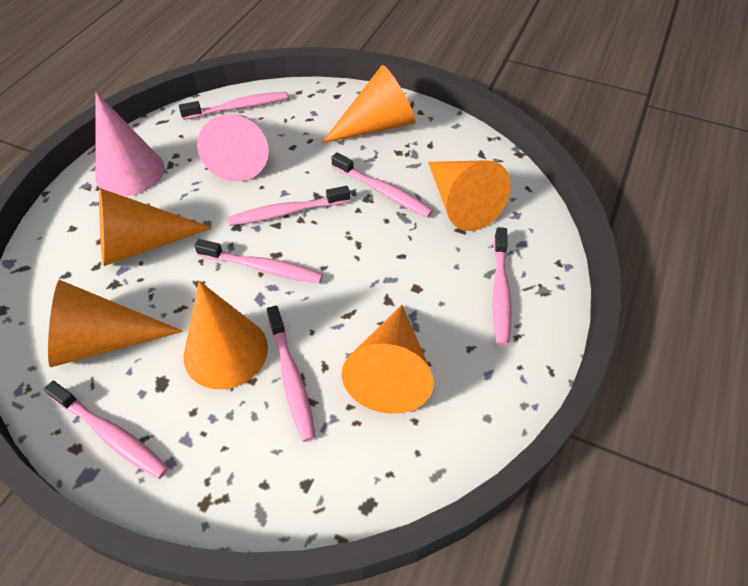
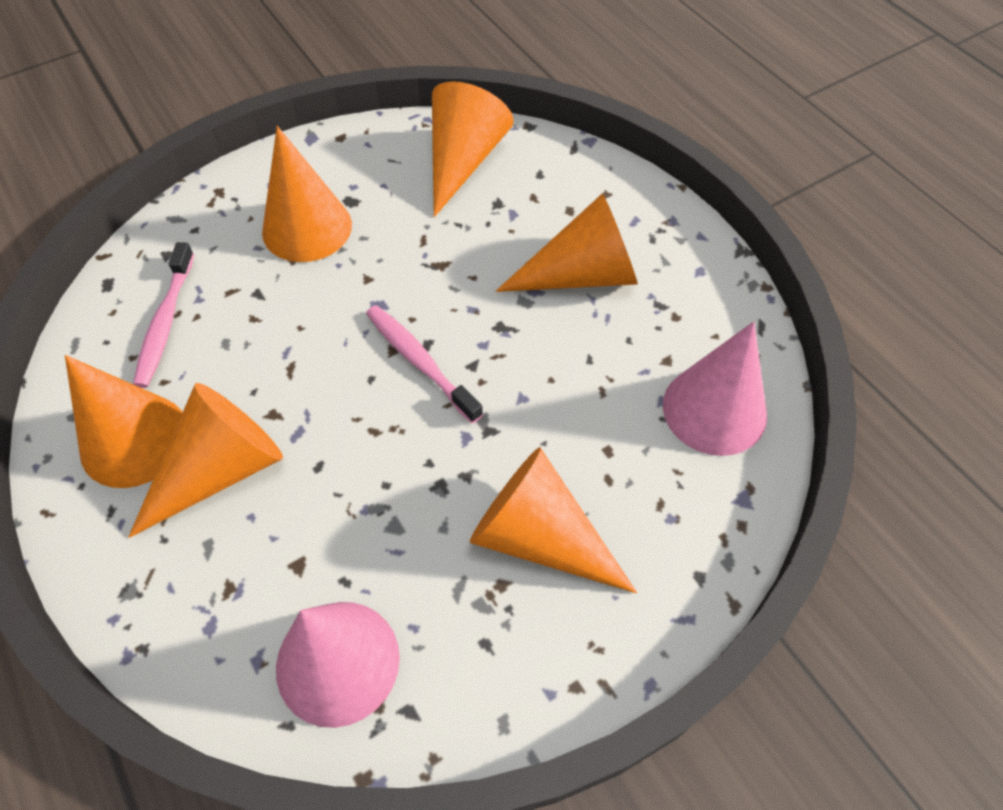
pink toothbrush: 7 -> 2

